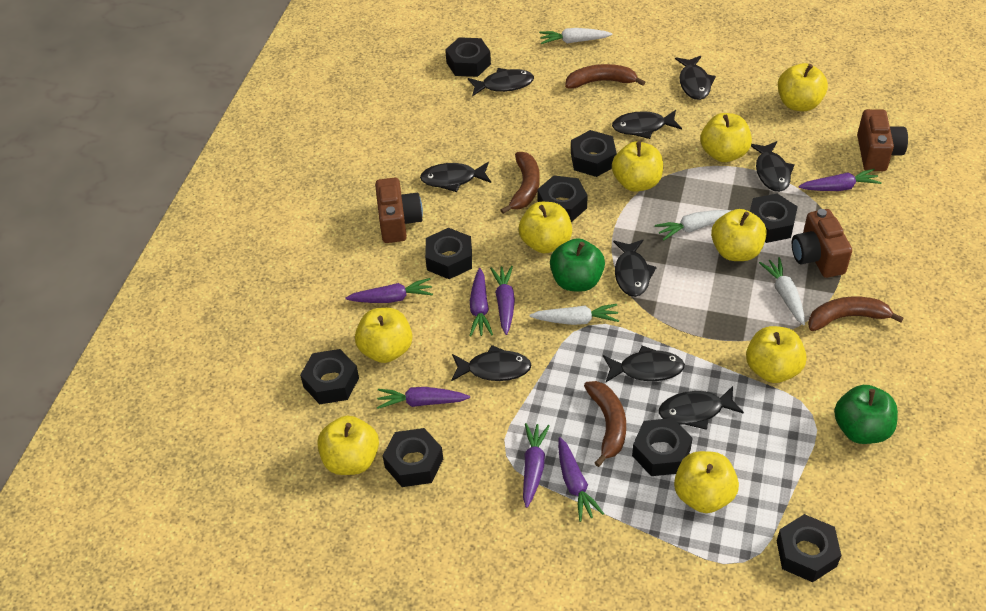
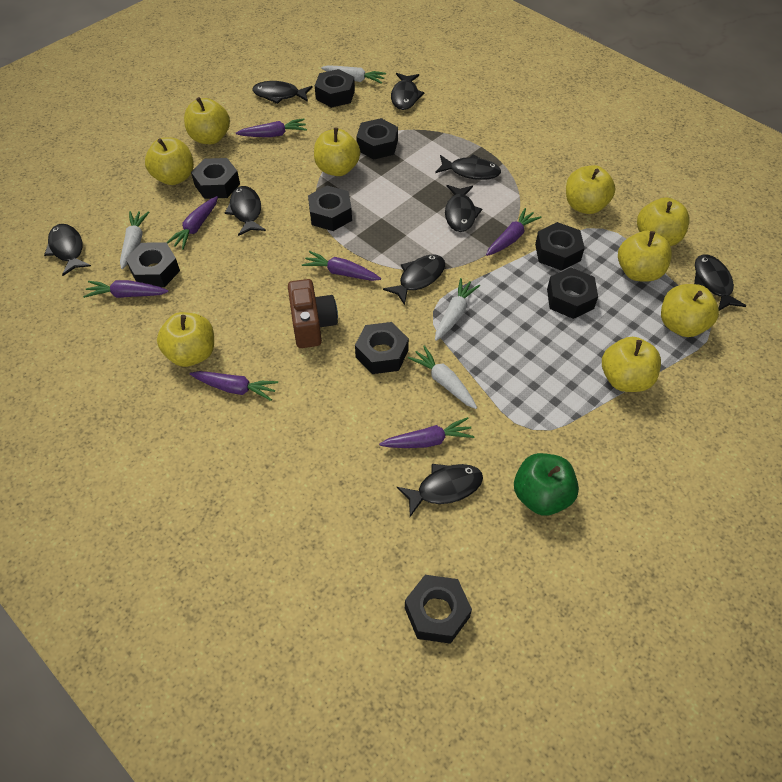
brown banana: 4 -> 0
brown camera: 3 -> 1
green apple: 2 -> 1

